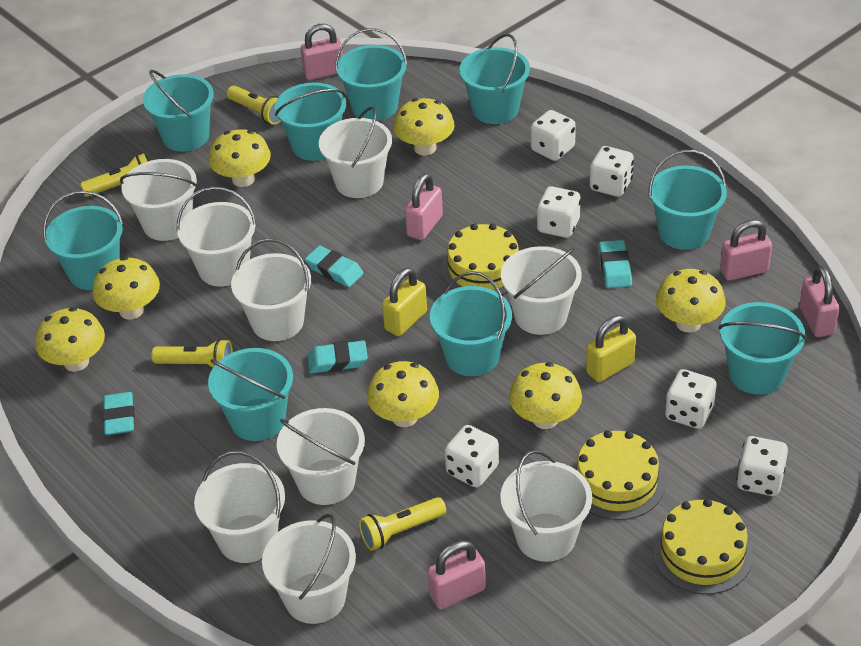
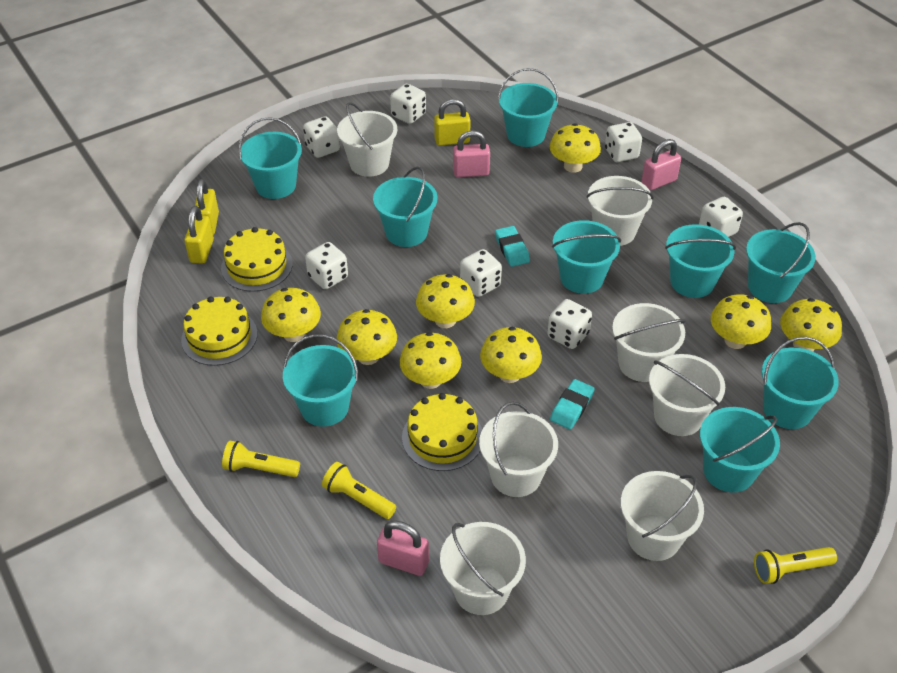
pink padlock: 5 -> 3
turquoise eraser: 4 -> 2
white bucket: 9 -> 7
white dice: 6 -> 7
yellow flashlight: 4 -> 3
yellow mushroom: 7 -> 8
yellow padlock: 2 -> 3

